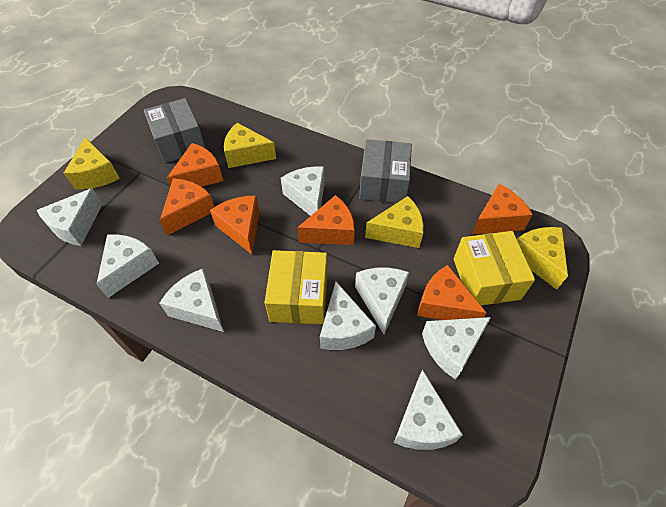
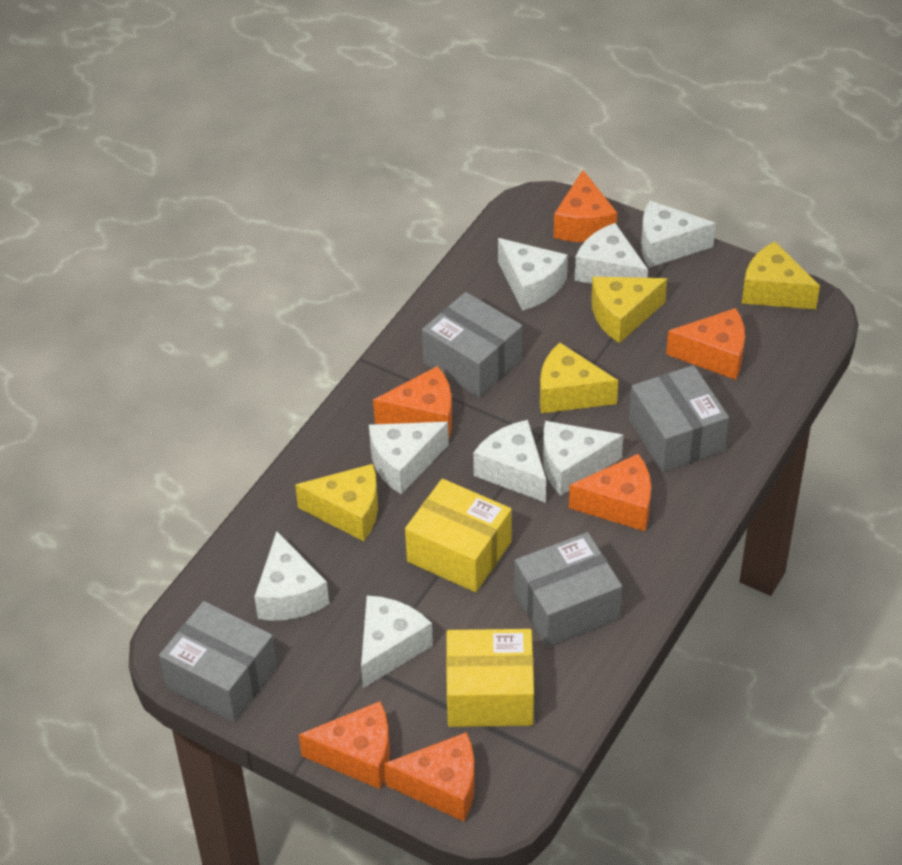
grey box: 2 -> 4

